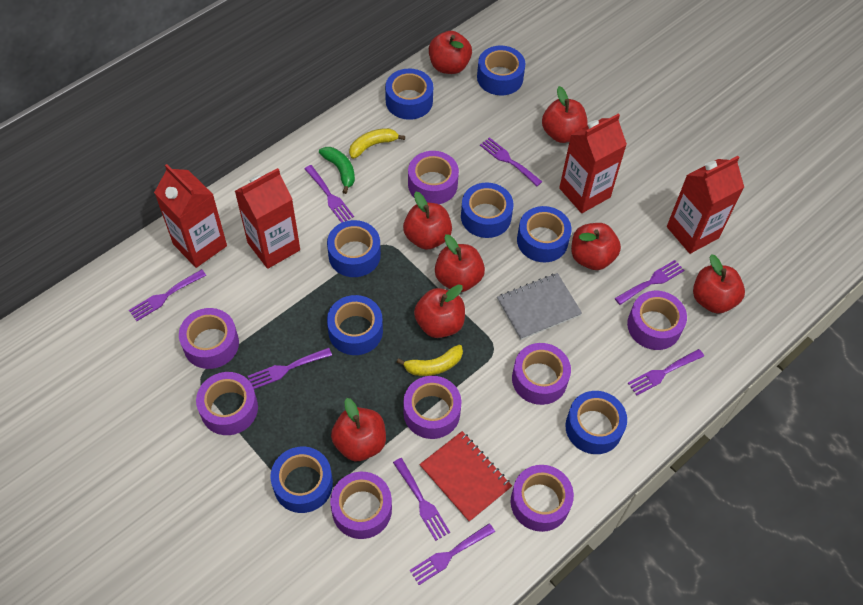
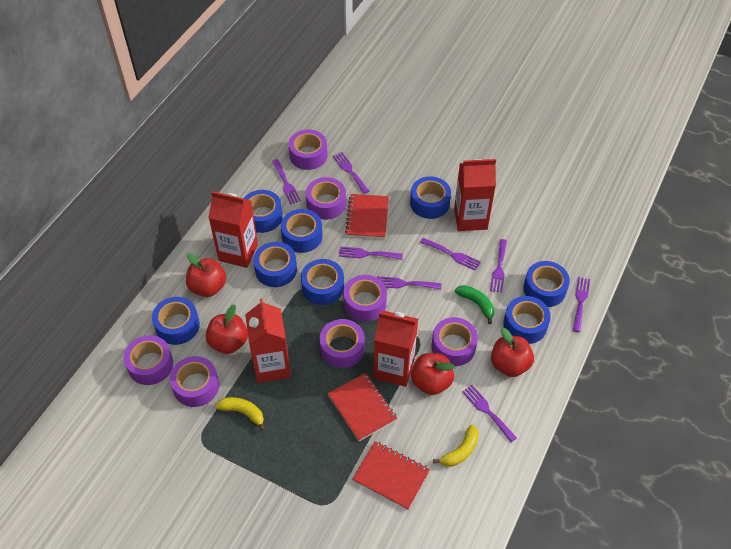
grey notebook: 1 -> 0
purple tape: 8 -> 7
red apple: 8 -> 4
red notebook: 1 -> 3

